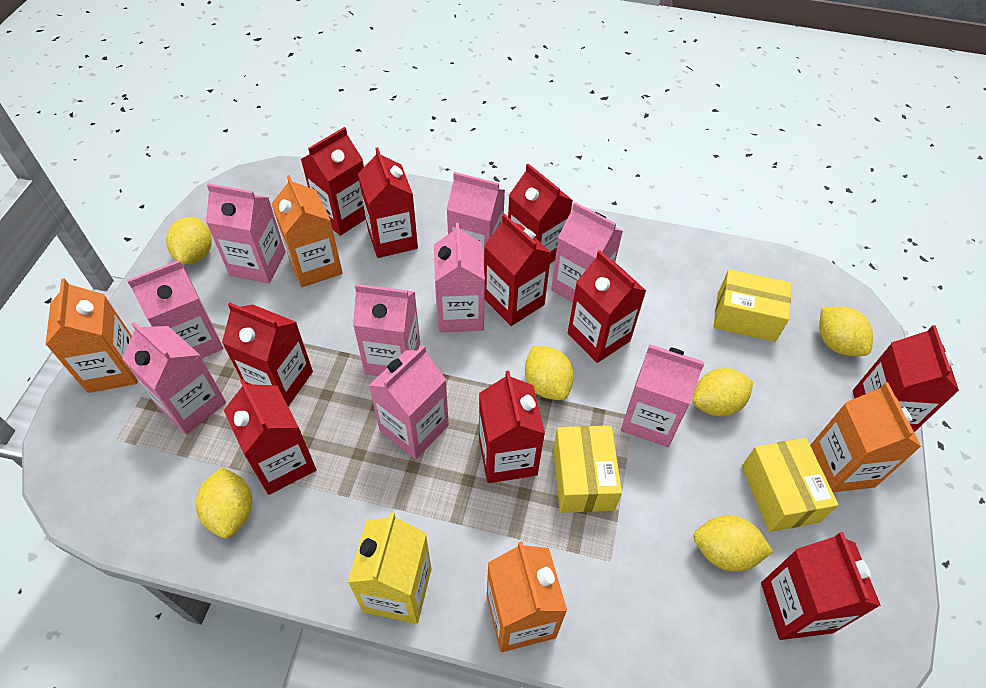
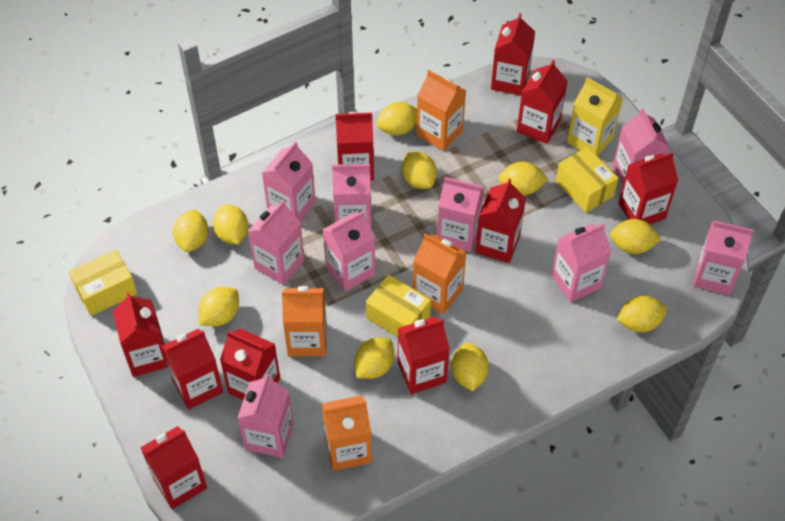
yellow lemon: 6 -> 10

